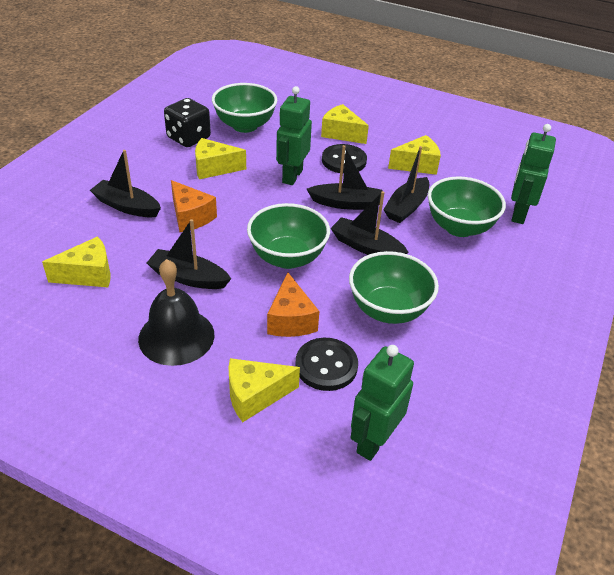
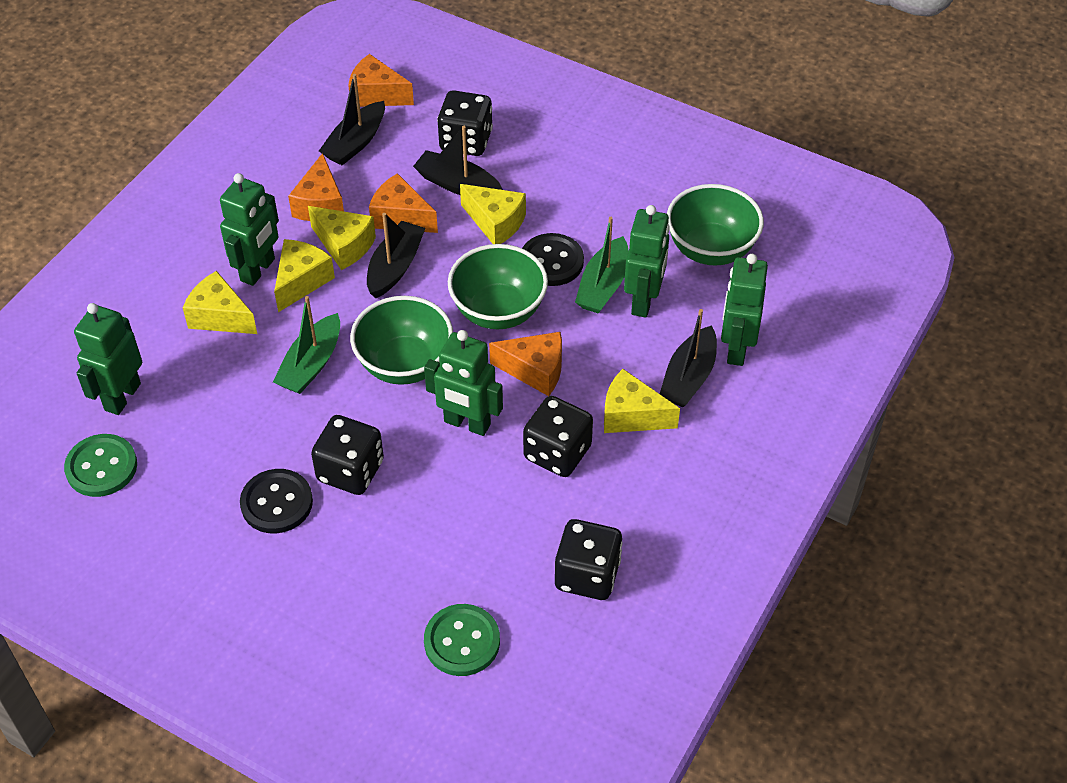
black bell: 1 -> 0
black boat: 5 -> 4
black dice: 1 -> 4
green boat: 0 -> 2
green bowl: 4 -> 3
green button: 0 -> 2
green robot: 3 -> 5
orange cheese: 2 -> 4

